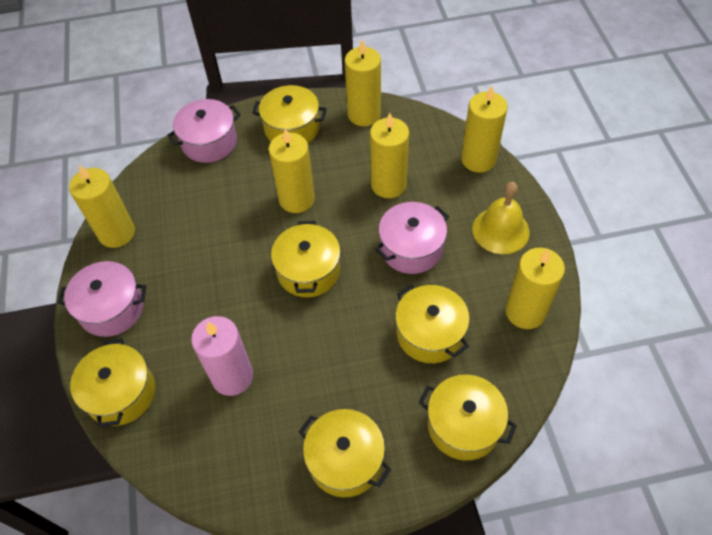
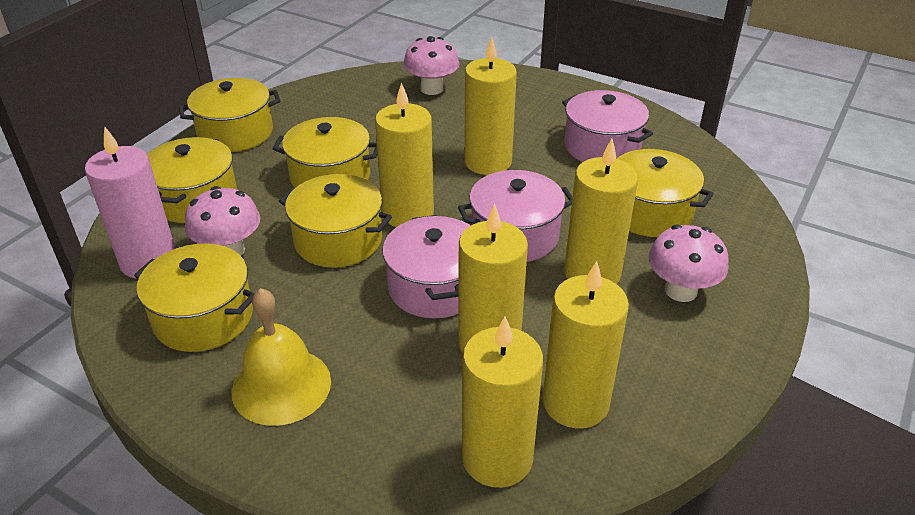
pink mushroom: 0 -> 3

